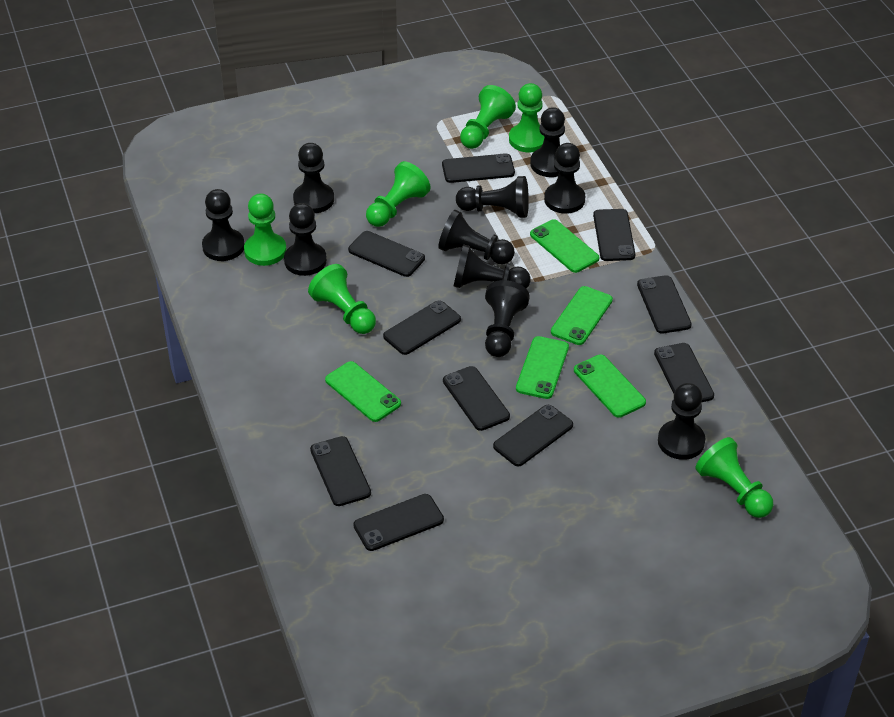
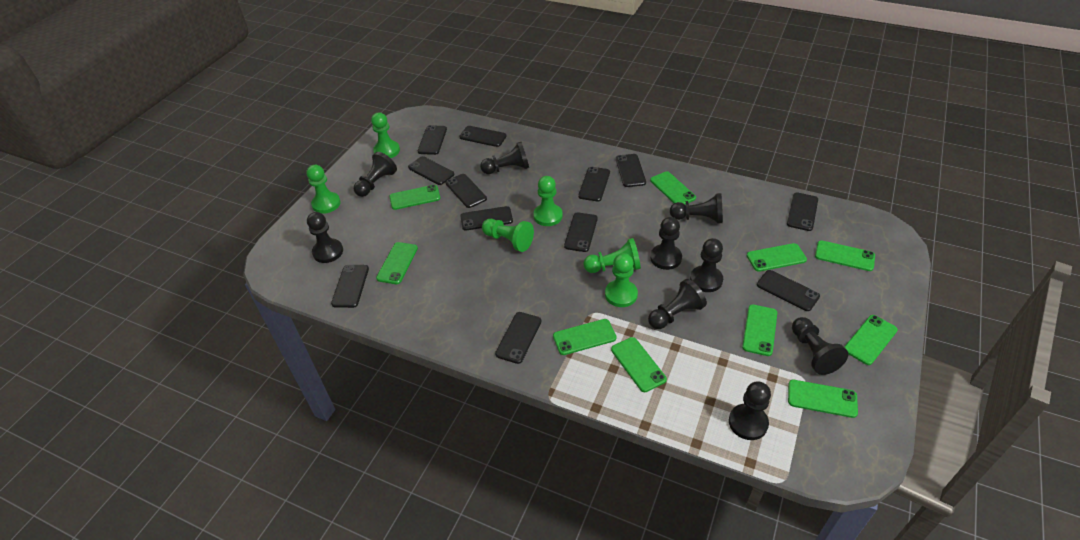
black pawn: 10 -> 9
black phone: 10 -> 12
green phone: 5 -> 10

